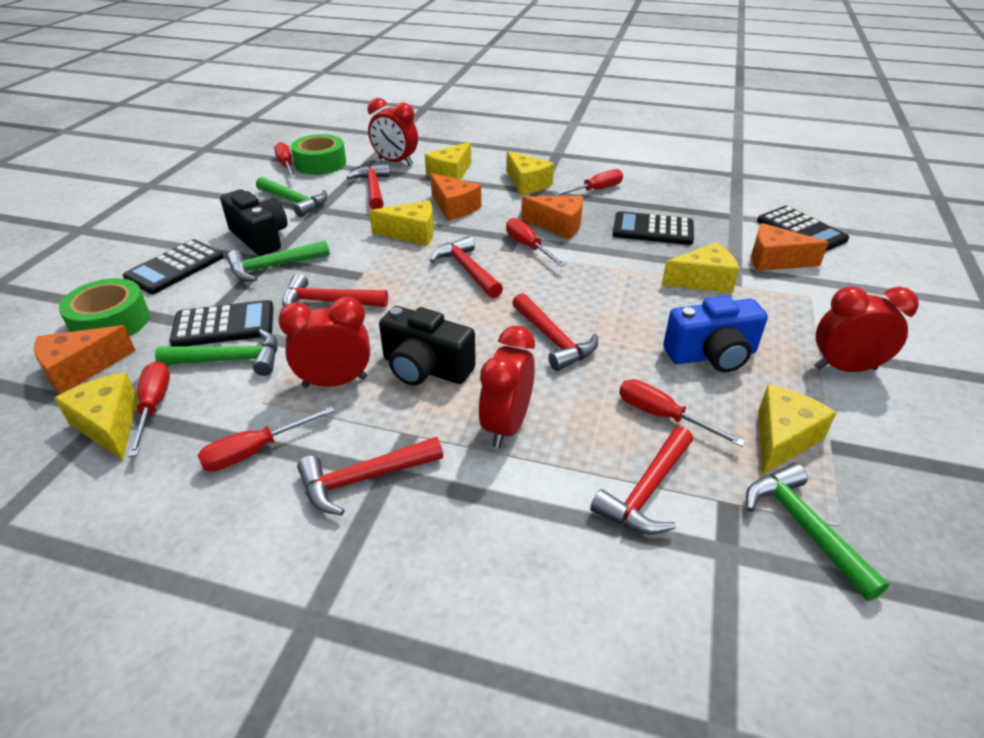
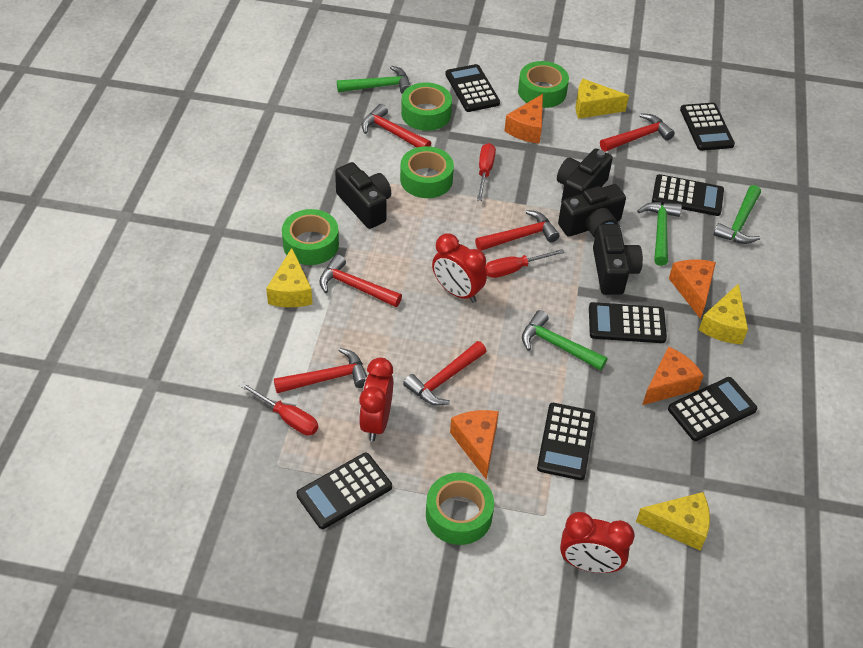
black calculator: 4 -> 7
black camera: 2 -> 4
blue camera: 1 -> 0
green tape: 2 -> 5
red clock: 4 -> 3
red screwdriver: 6 -> 3
yellow cheese: 6 -> 4

